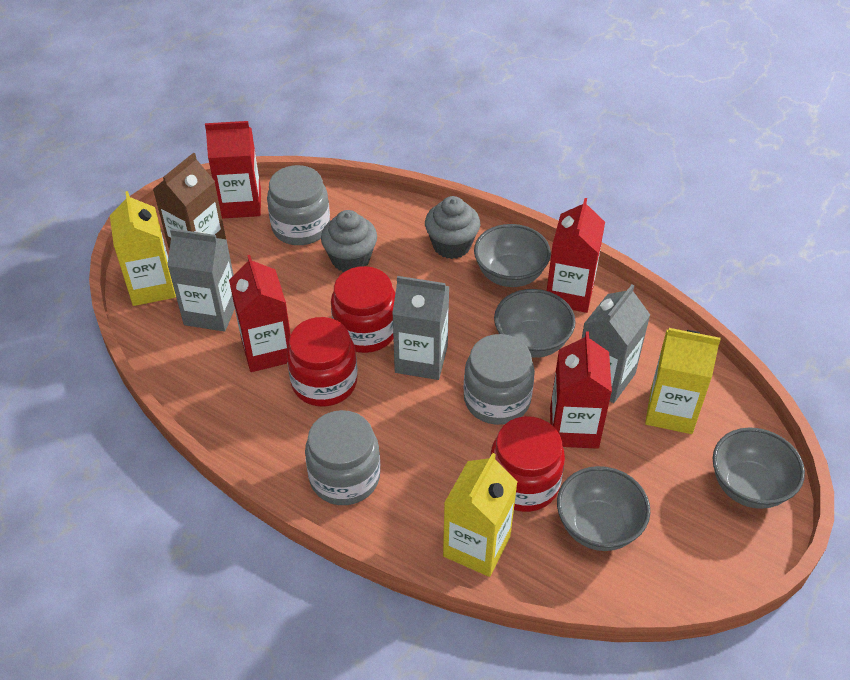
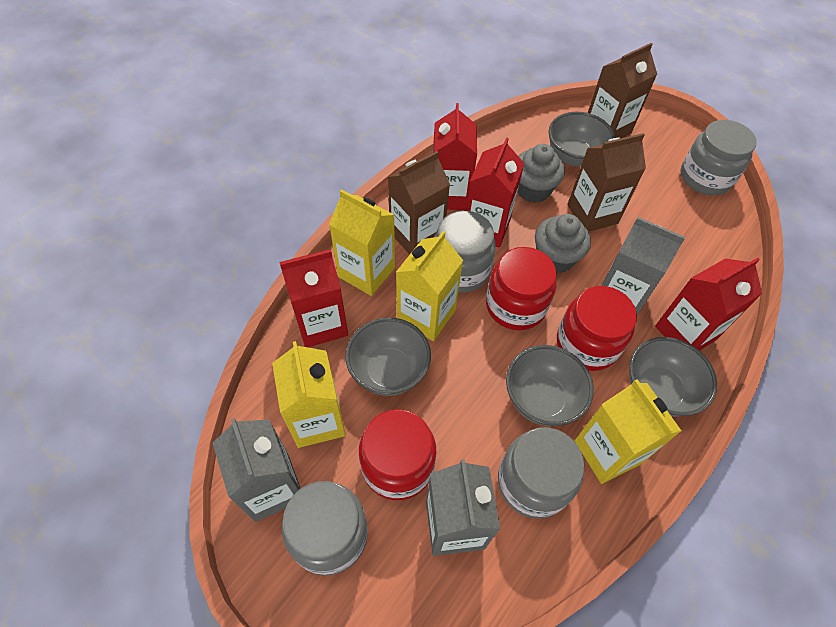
brown carton: 1 -> 3
grey jar: 3 -> 4
yellow carton: 3 -> 4

